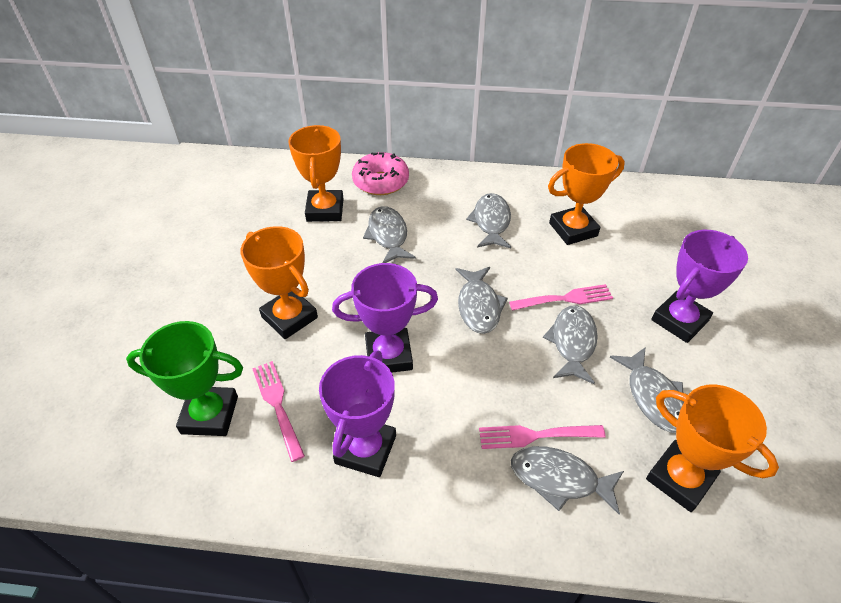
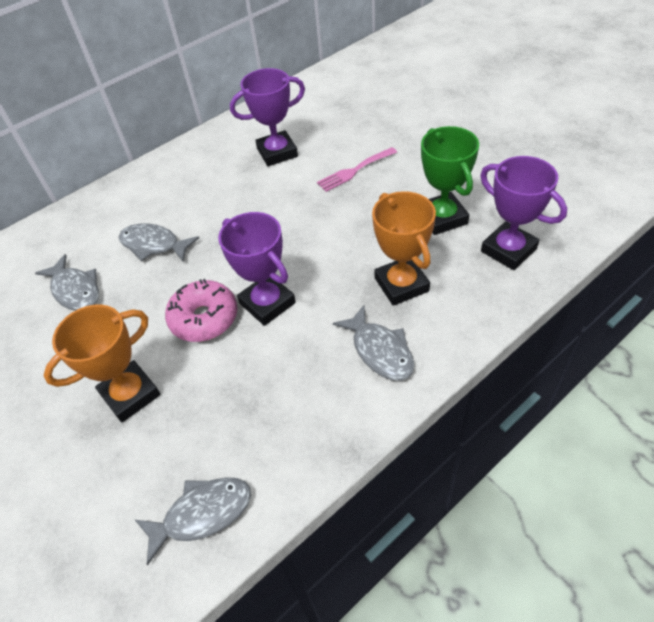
grey fish: 6 -> 4
orange trophy: 4 -> 2
pink fork: 3 -> 1

